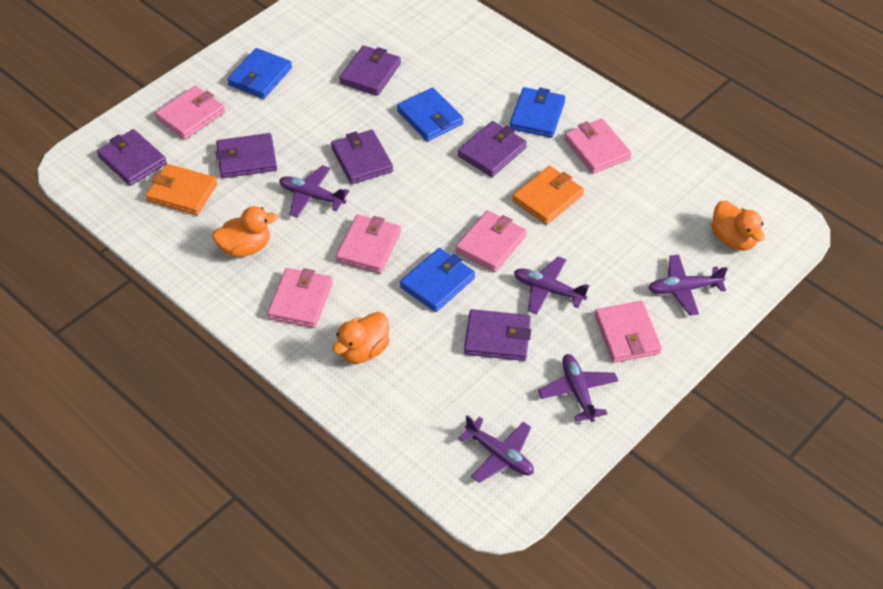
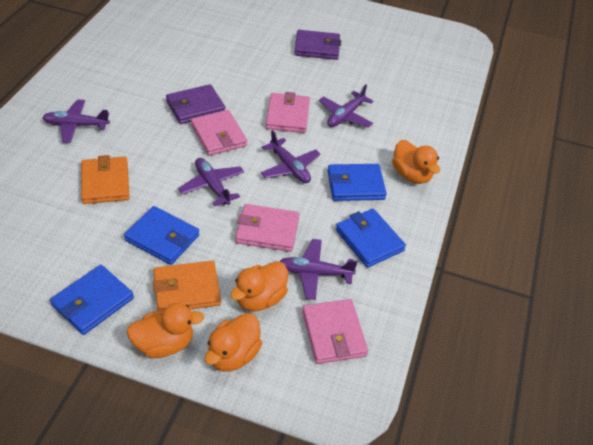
orange duck: 3 -> 4
pink wallet: 6 -> 4
purple wallet: 6 -> 2

